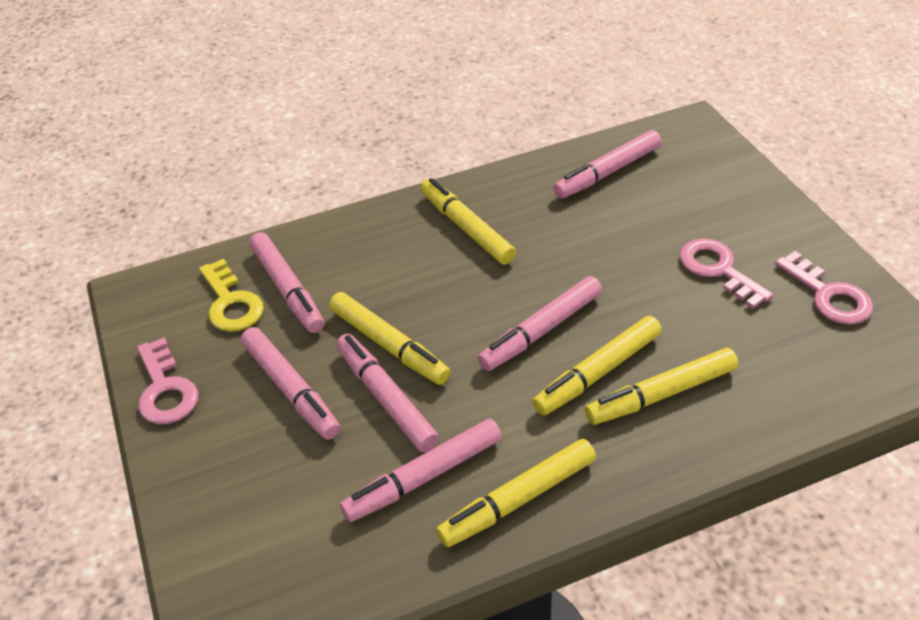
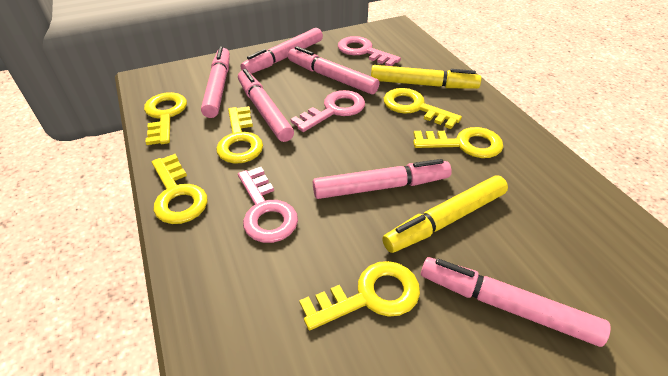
yellow key: 1 -> 6
yellow marker: 5 -> 2

